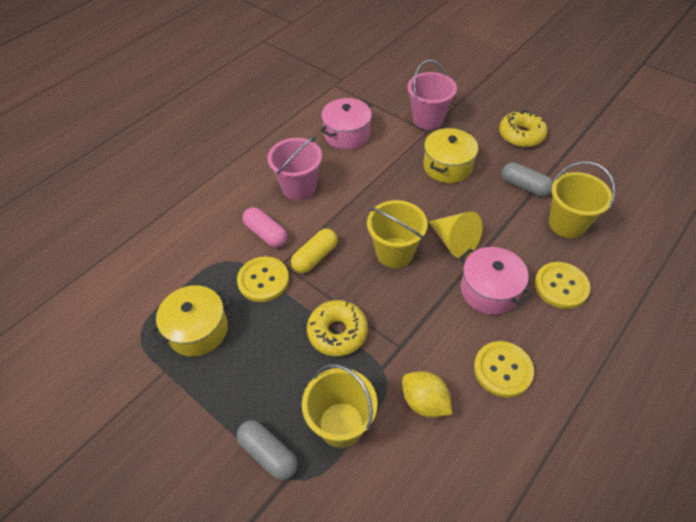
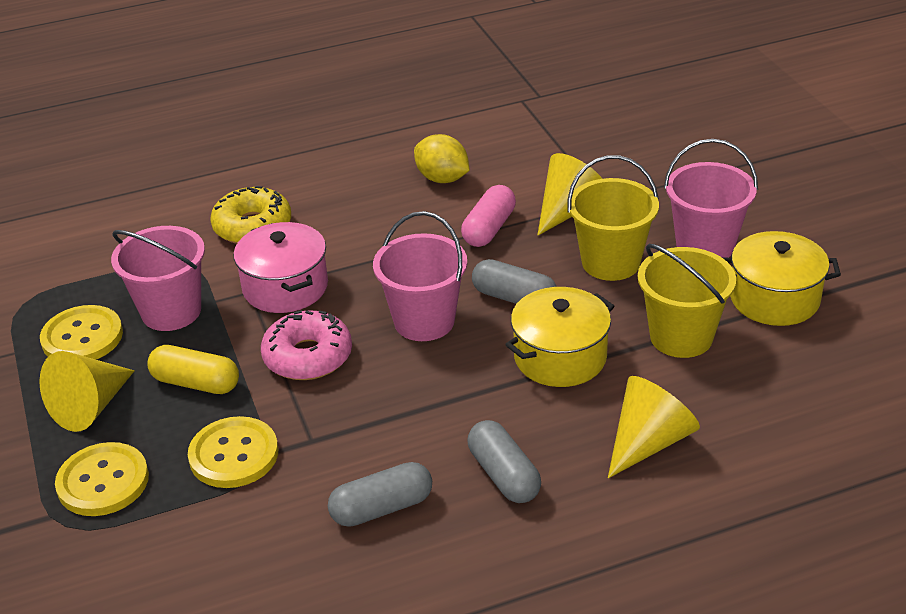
grey capsule: 2 -> 3
pink bucket: 2 -> 3
pink donut: 0 -> 1
pink pot: 2 -> 1
yellow bucket: 3 -> 2
yellow cone: 1 -> 3
yellow donut: 2 -> 1

